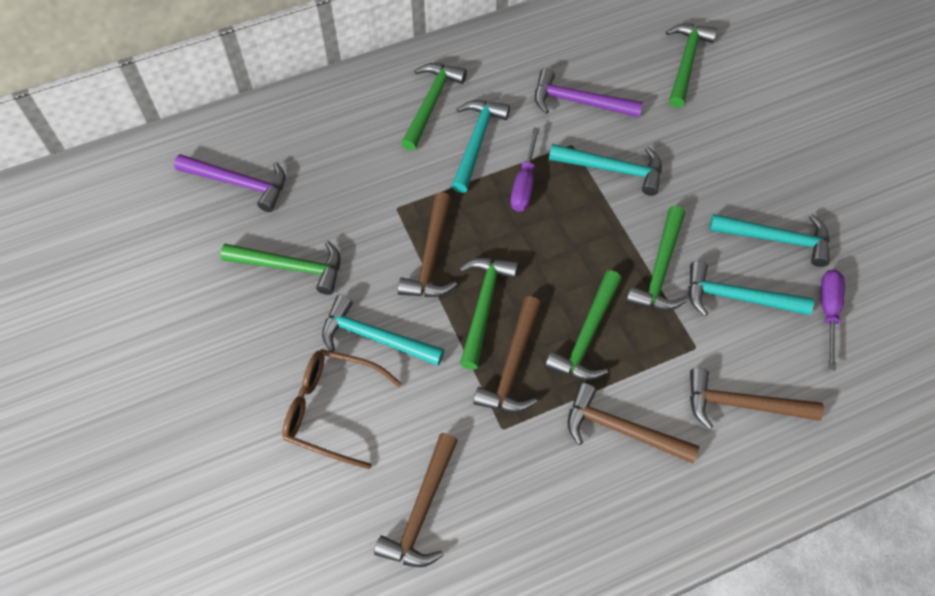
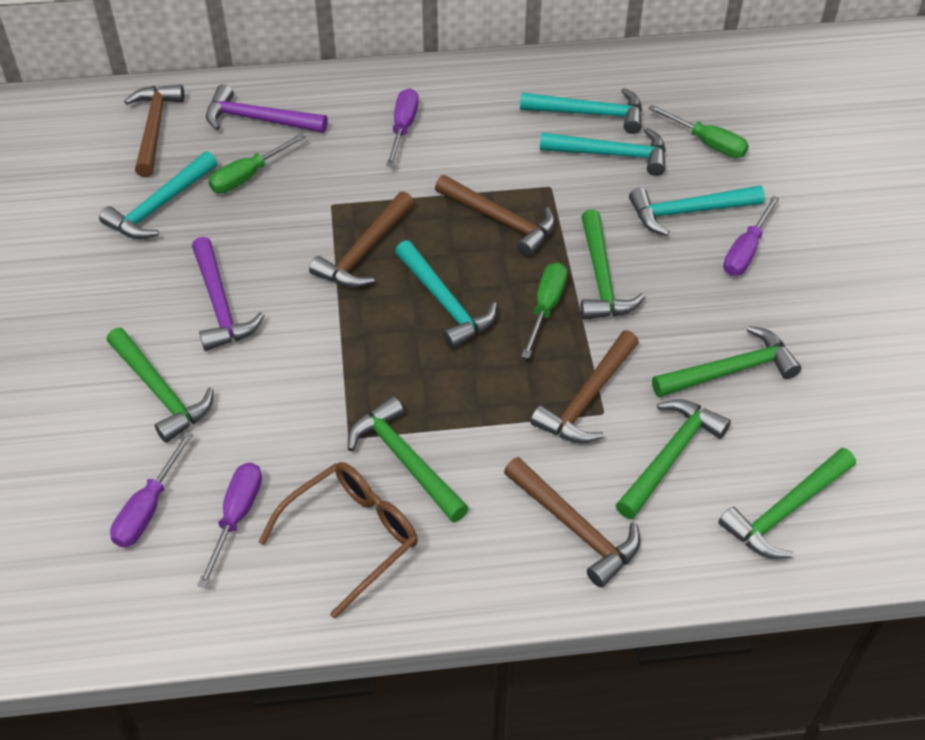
green screwdriver: 0 -> 3
purple screwdriver: 2 -> 4

